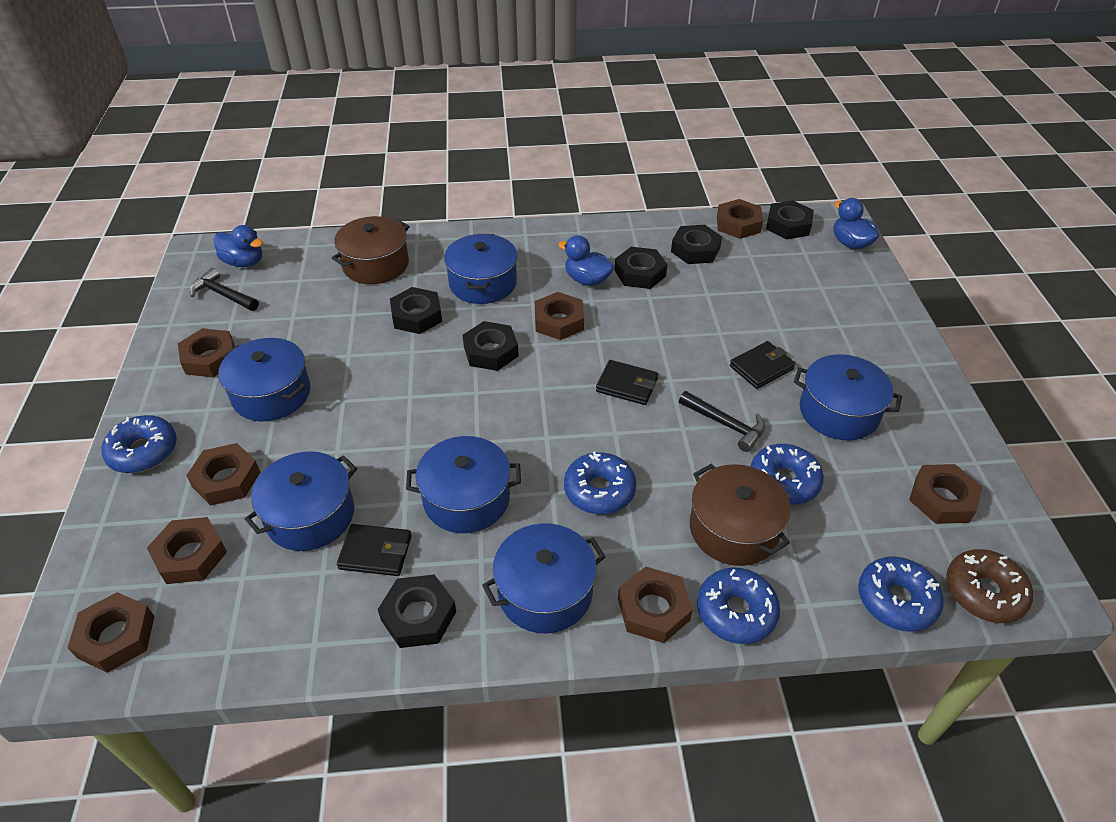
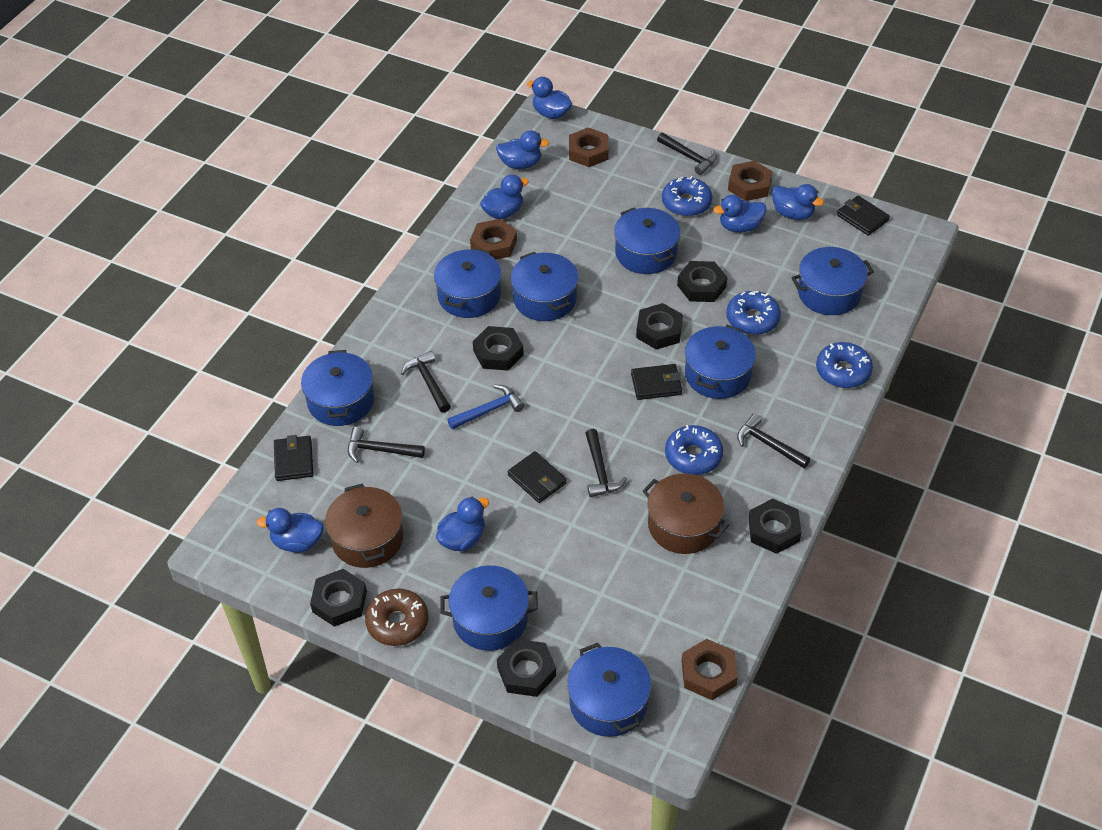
black hammer: 2 -> 5
black wallet: 3 -> 4
blue donut: 5 -> 4
blue duck: 3 -> 7
blue hammer: 0 -> 1
blue pot: 6 -> 8
brown nut: 8 -> 4

